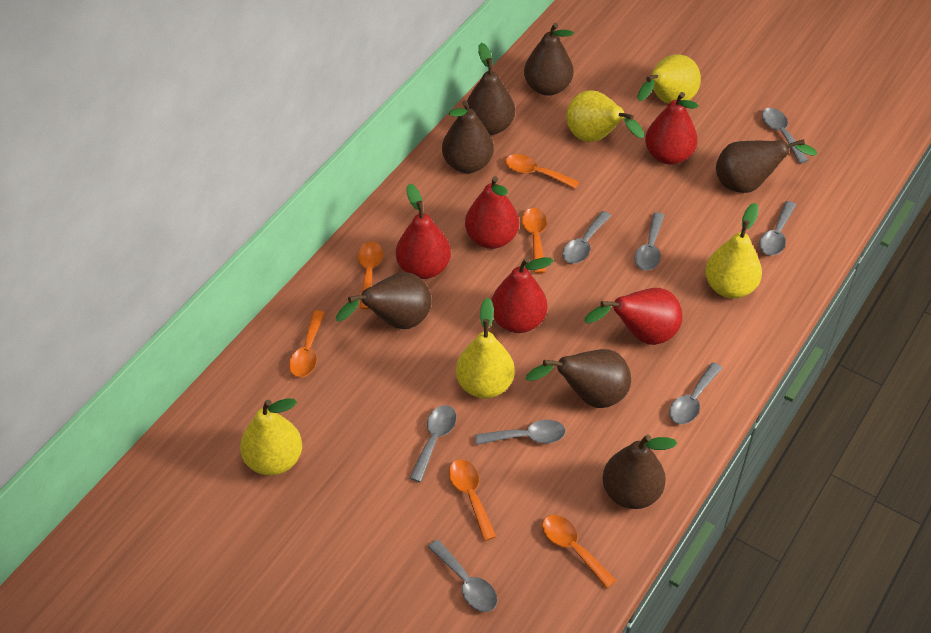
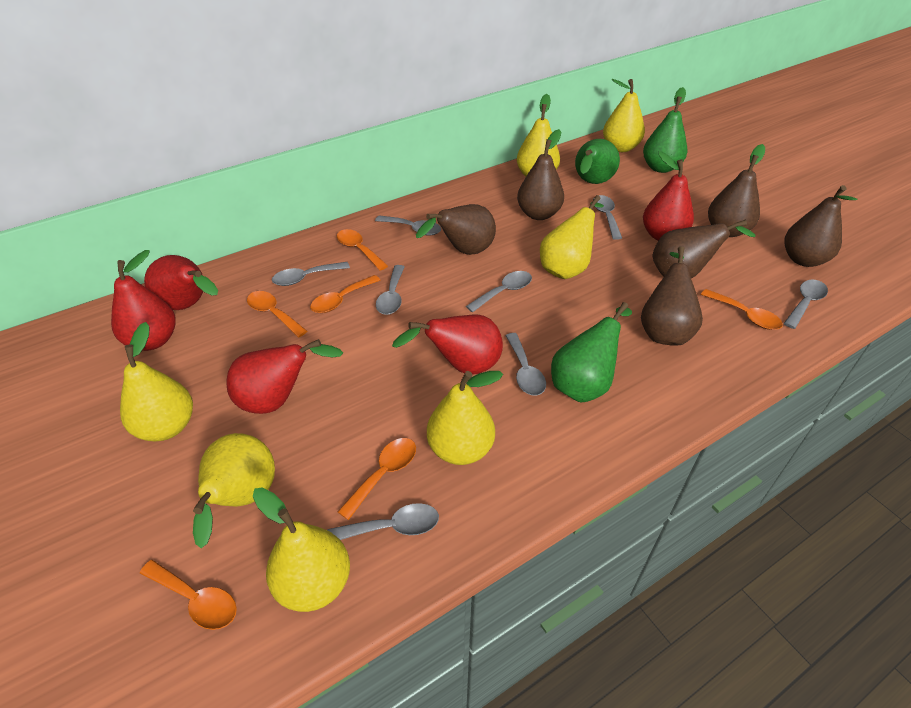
brown pear: 7 -> 6
green pear: 0 -> 3
yellow pear: 5 -> 7

